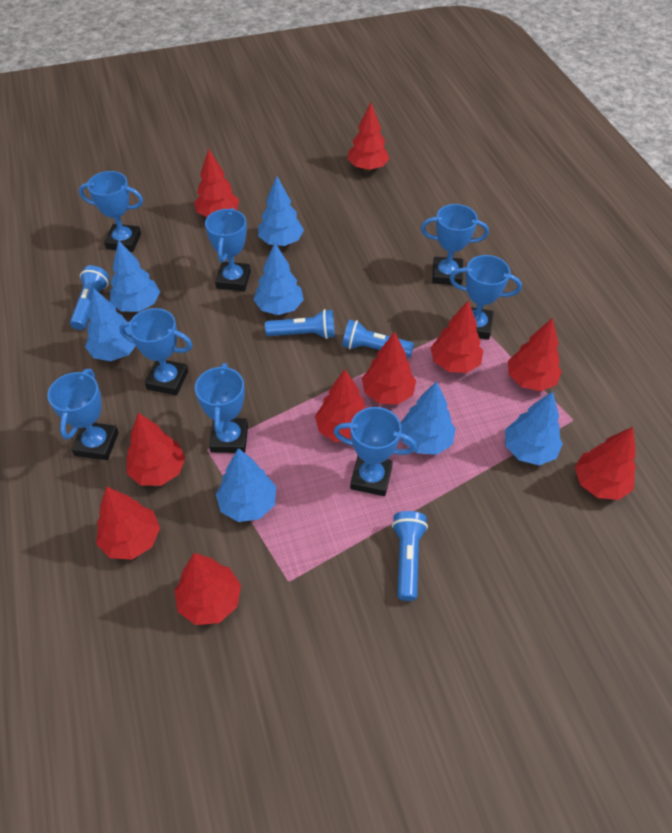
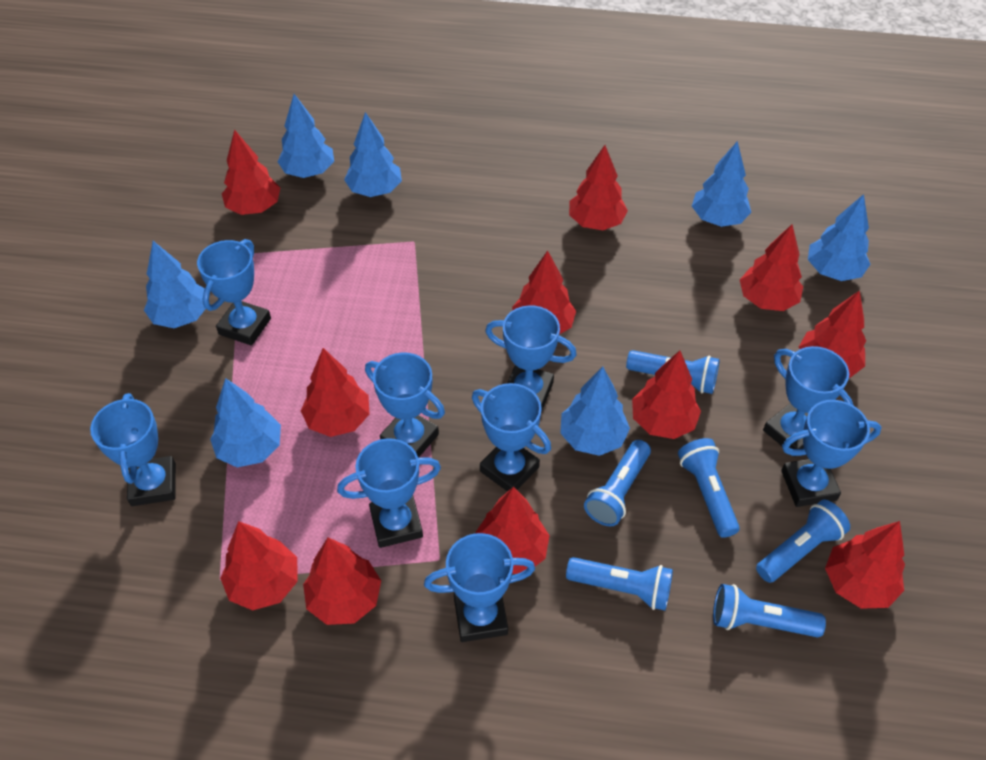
blue flashlight: 4 -> 6
blue trophy: 8 -> 9
red tree: 10 -> 11

